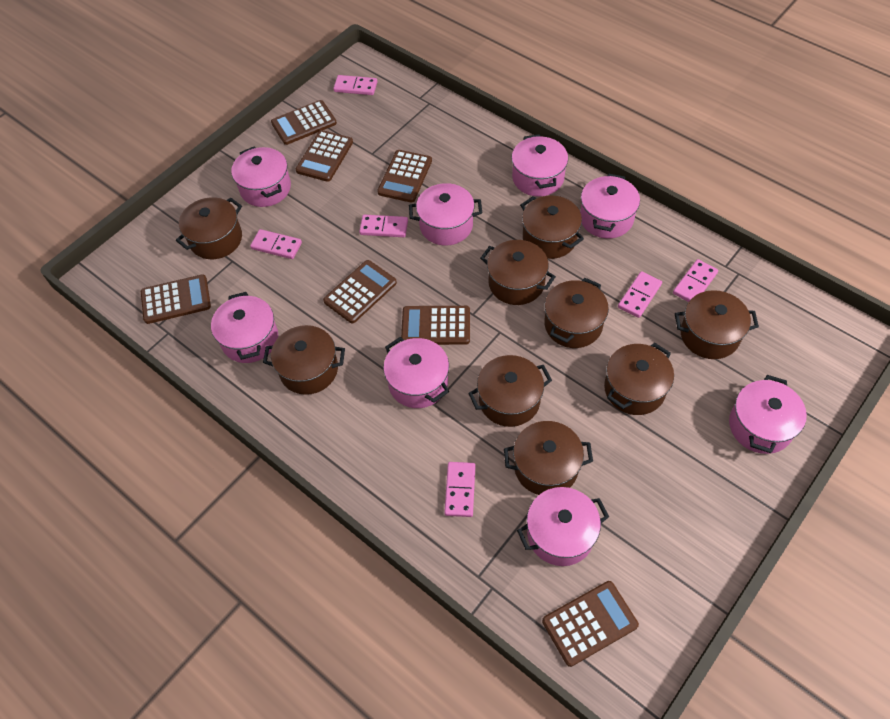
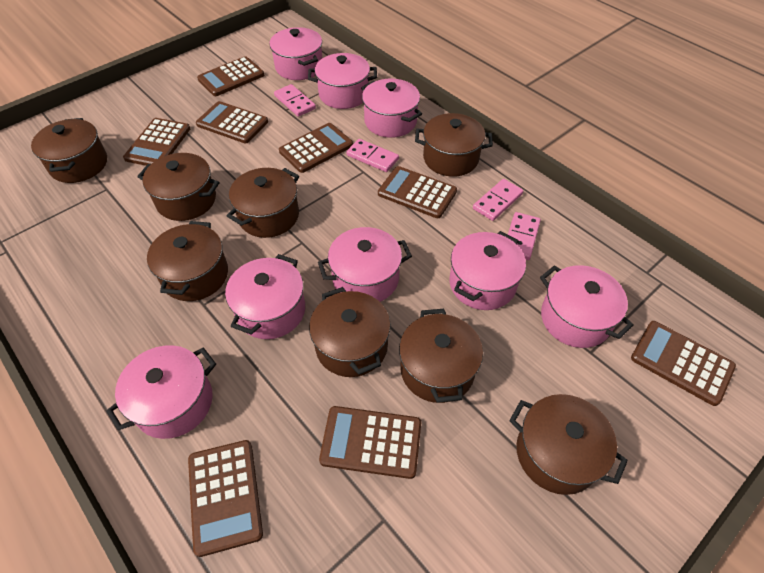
brown calculator: 7 -> 8
brown pot: 9 -> 8
pink domino: 6 -> 4

